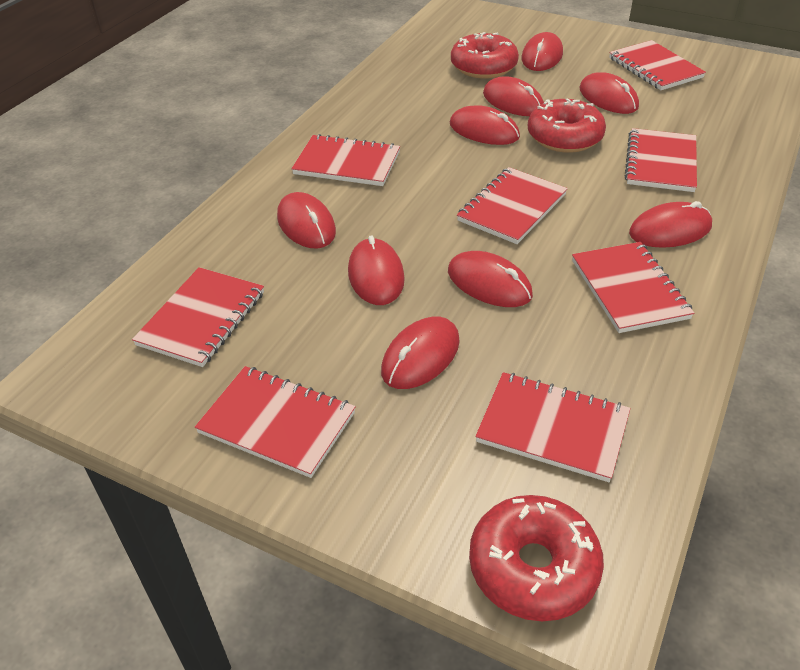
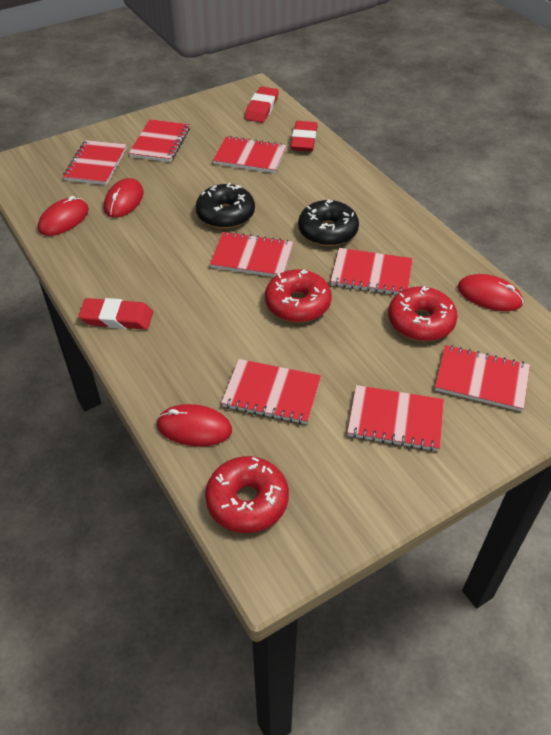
black donut: 0 -> 2
red eraser: 0 -> 3
red mouse: 9 -> 4

